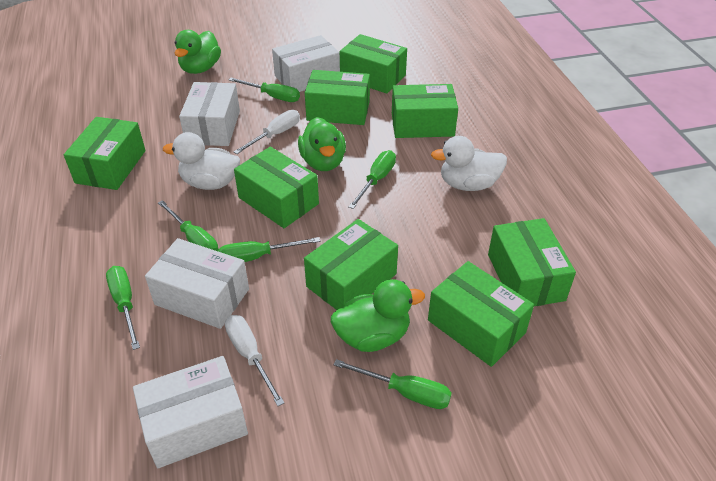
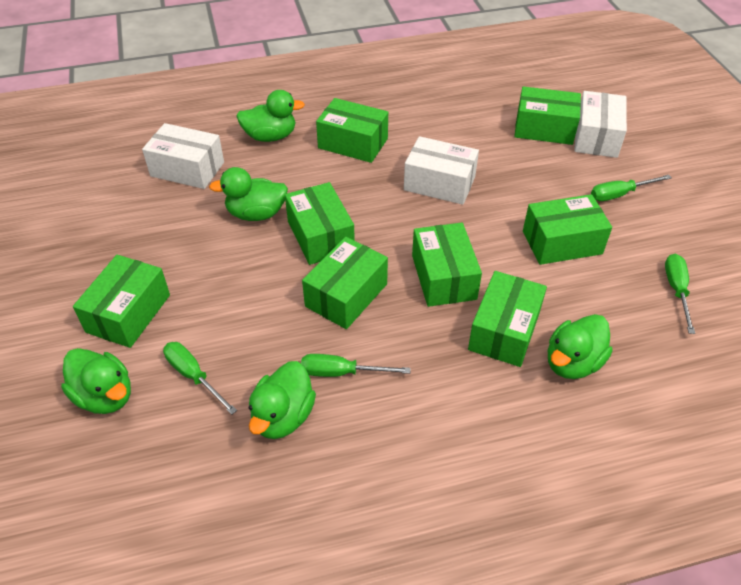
green duck: 3 -> 5
green screwdriver: 6 -> 4
white box: 4 -> 3
white duck: 2 -> 0
white screwdriver: 2 -> 0

